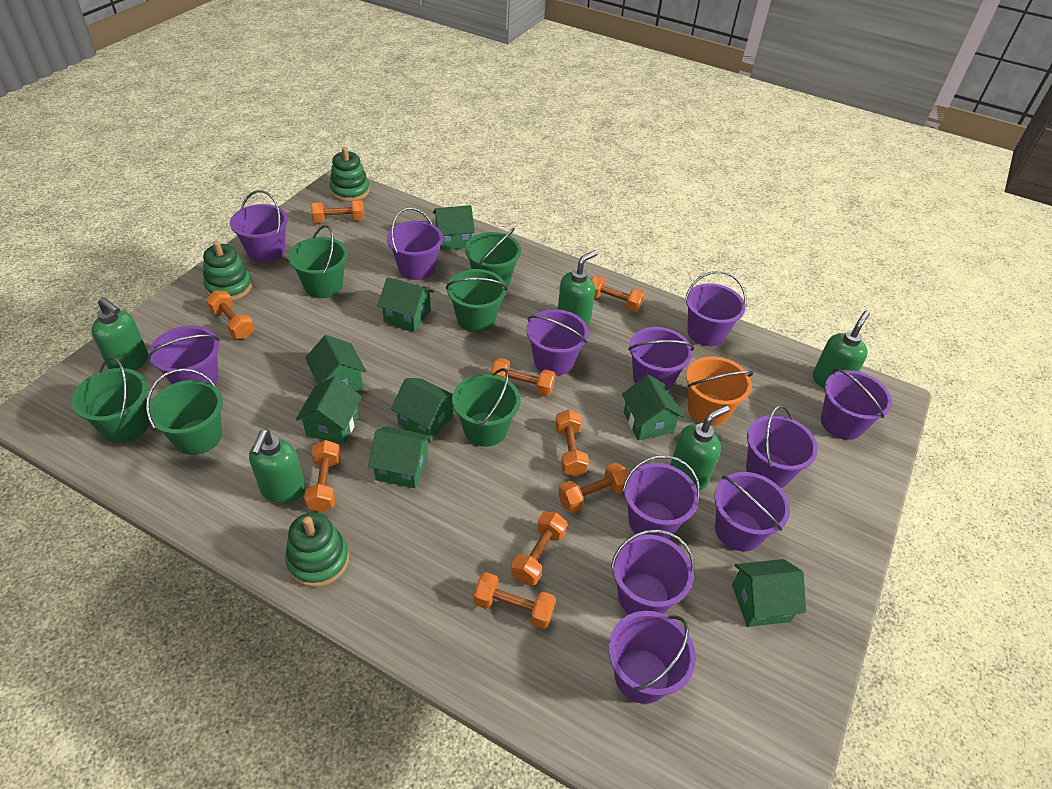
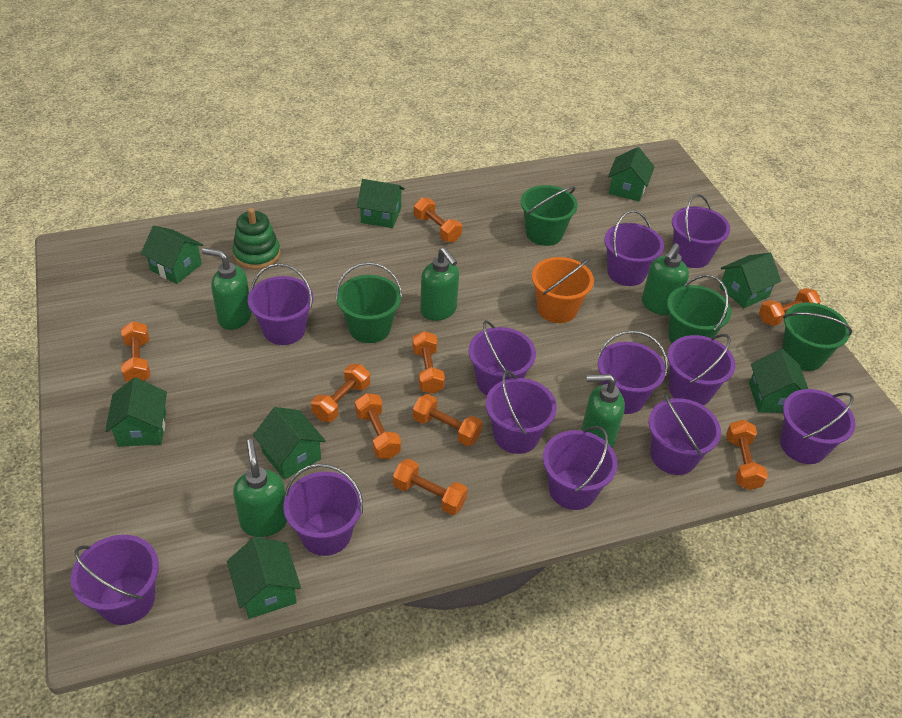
green bucket: 6 -> 4
green stacking toy: 3 -> 1

